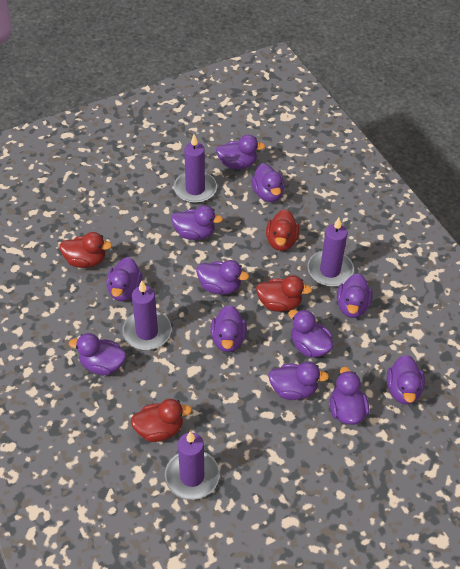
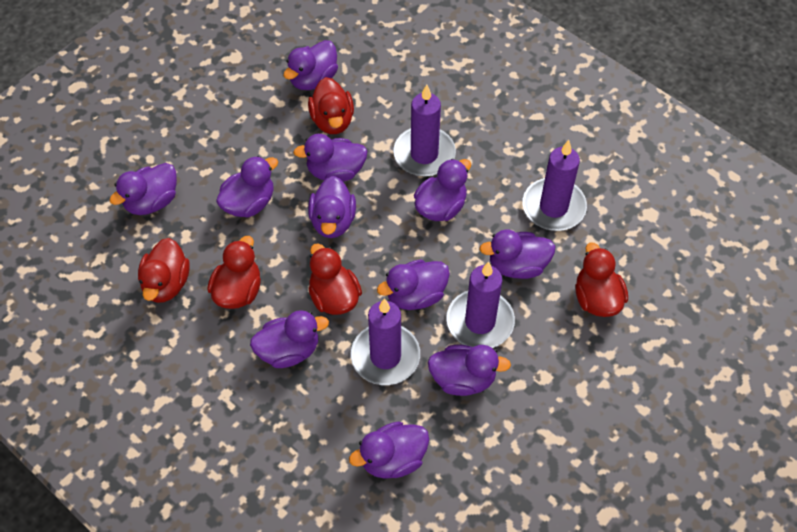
purple duck: 12 -> 11
red duck: 4 -> 5

